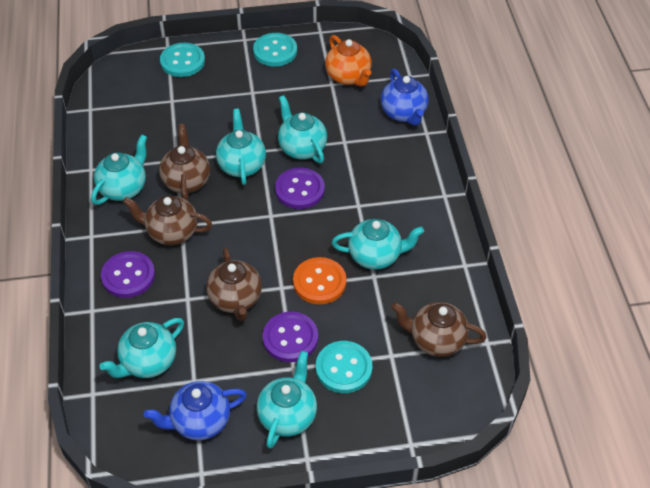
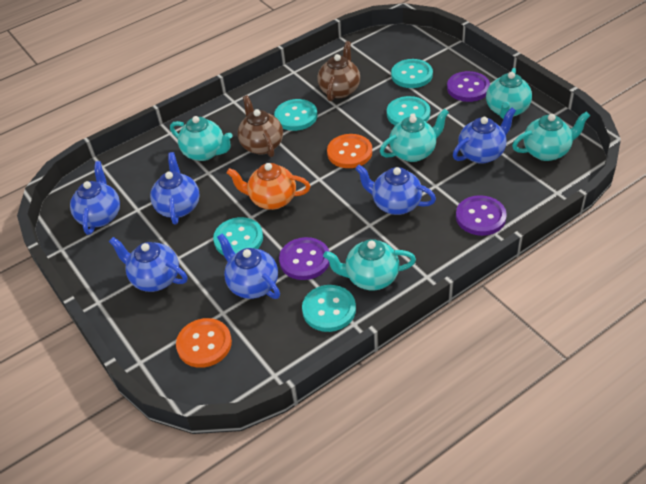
blue teapot: 2 -> 6
brown teapot: 4 -> 2
orange button: 1 -> 2
turquoise button: 3 -> 5
turquoise teapot: 6 -> 5

